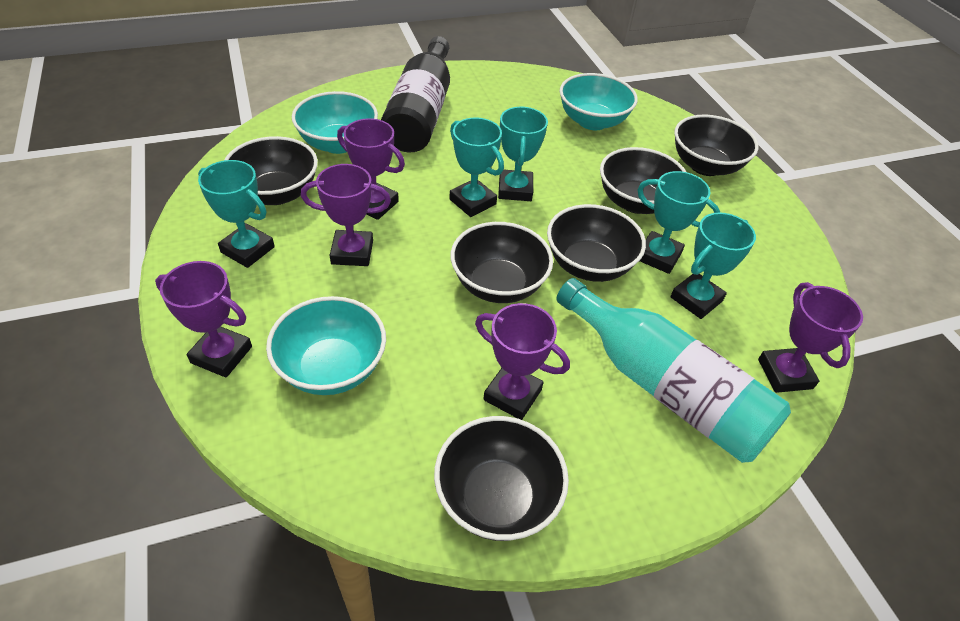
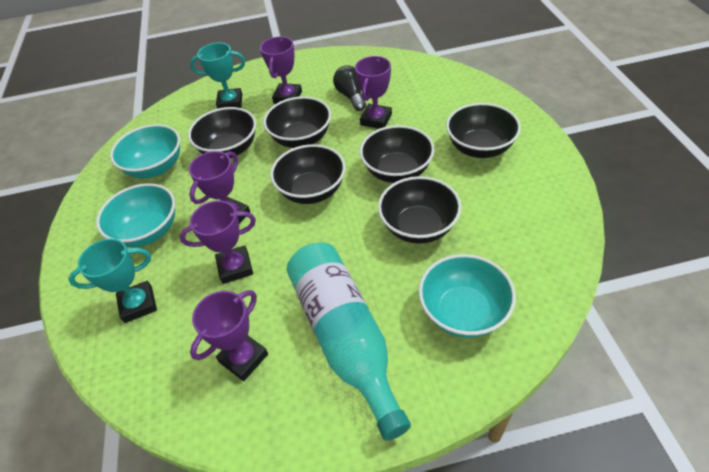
black bottle: 1 -> 0
black light bulb: 0 -> 1
turquoise trophy: 5 -> 2

